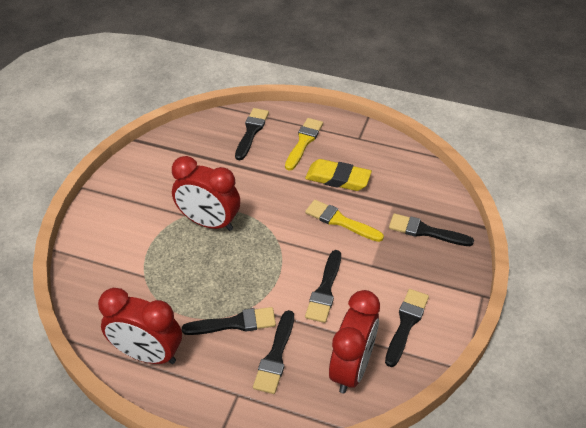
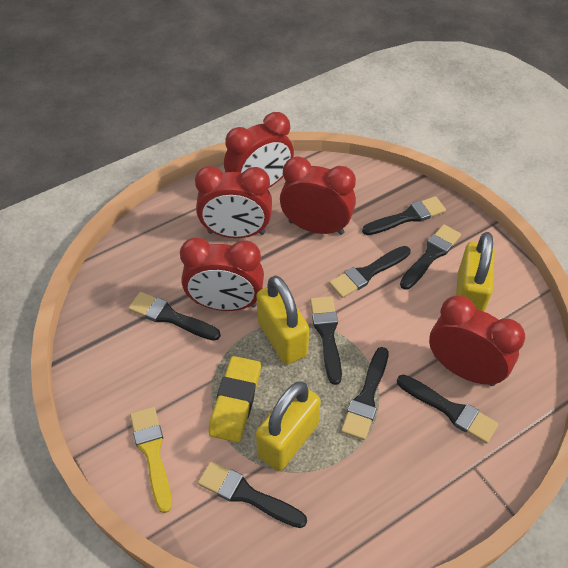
black brush: 6 -> 8
red clock: 3 -> 5
yellow brush: 2 -> 1
yellow padlock: 0 -> 3

